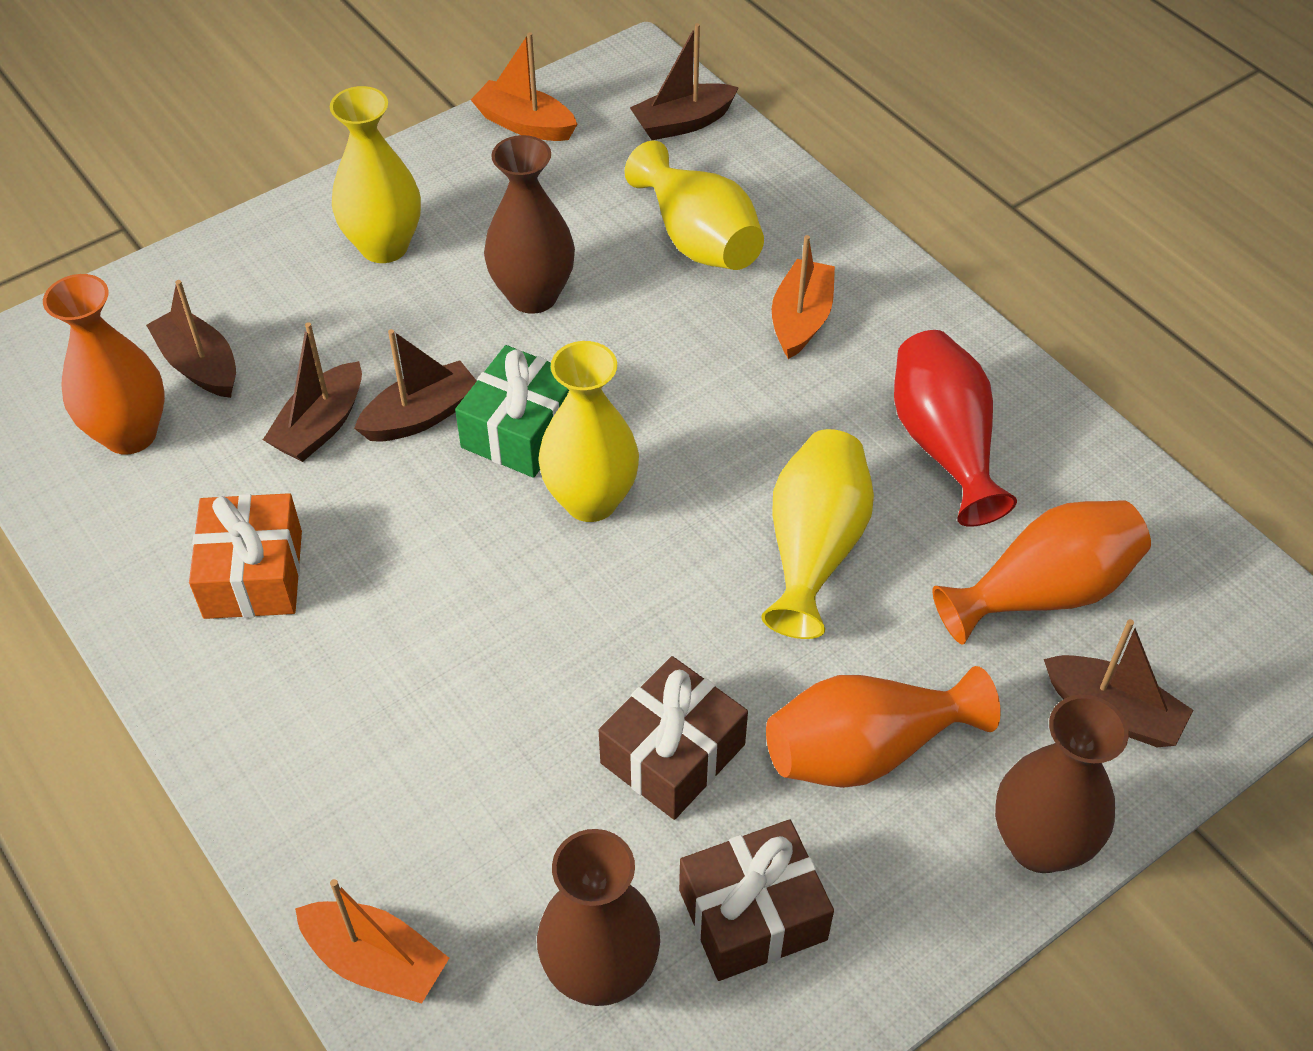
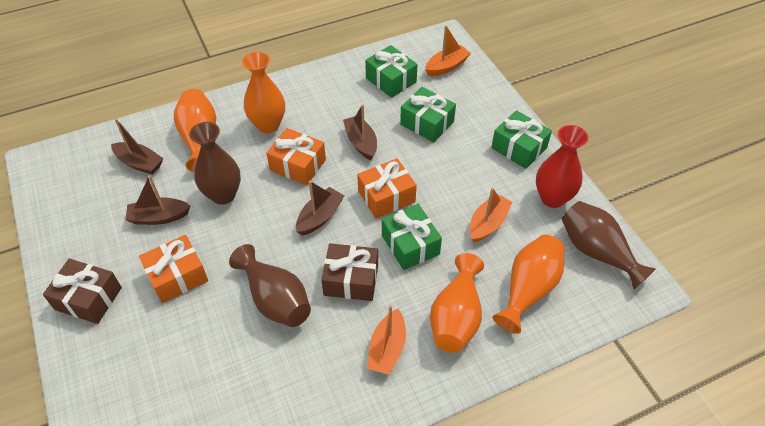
brown boat: 5 -> 4
green gift: 1 -> 4
orange gift: 1 -> 3
orange vase: 3 -> 4
yellow vase: 4 -> 0

